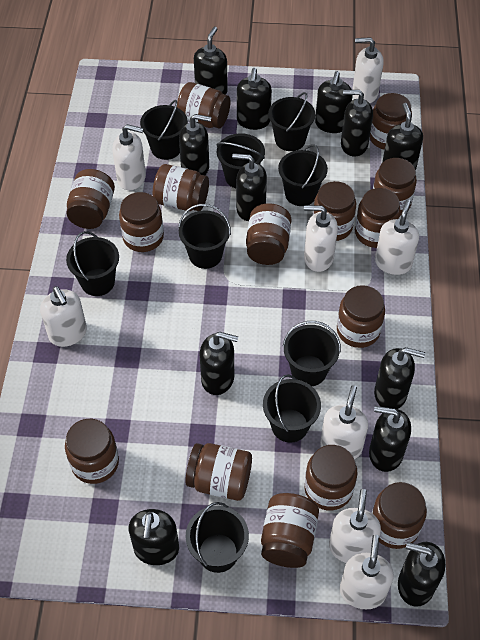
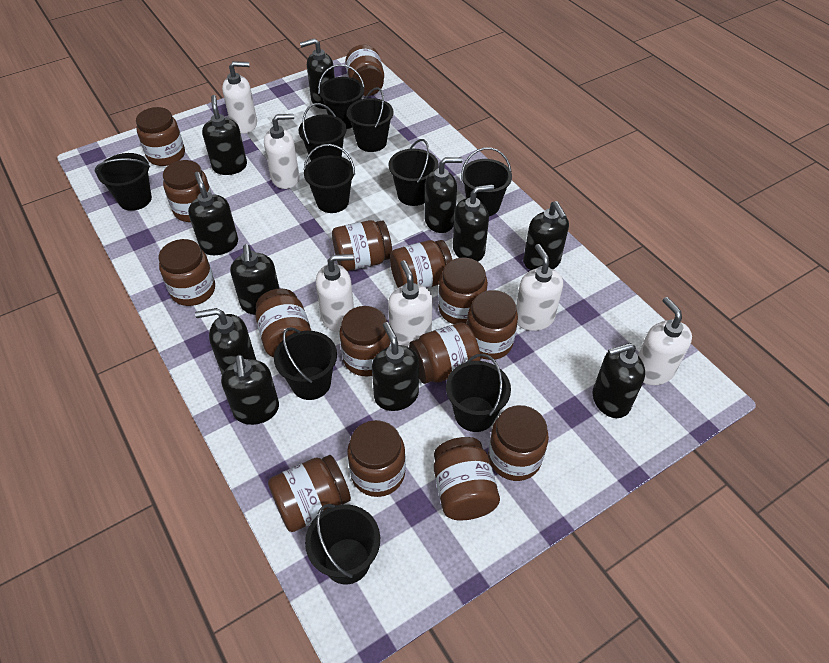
black bucket: 9 -> 10
black soap dispenser: 12 -> 11
white soap dispenser: 8 -> 6

